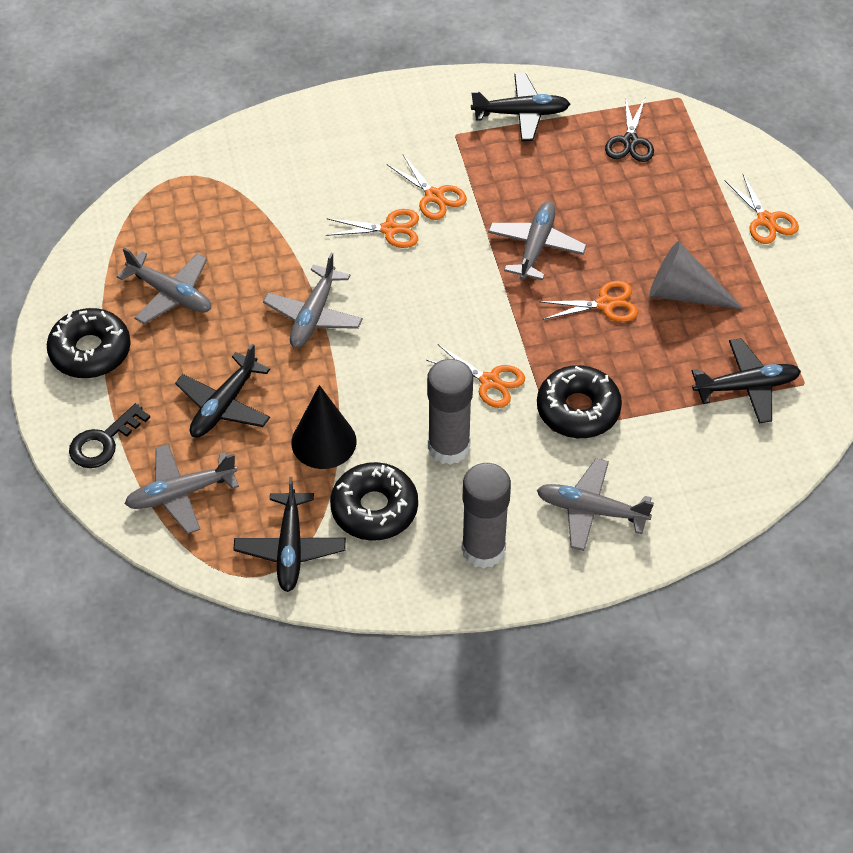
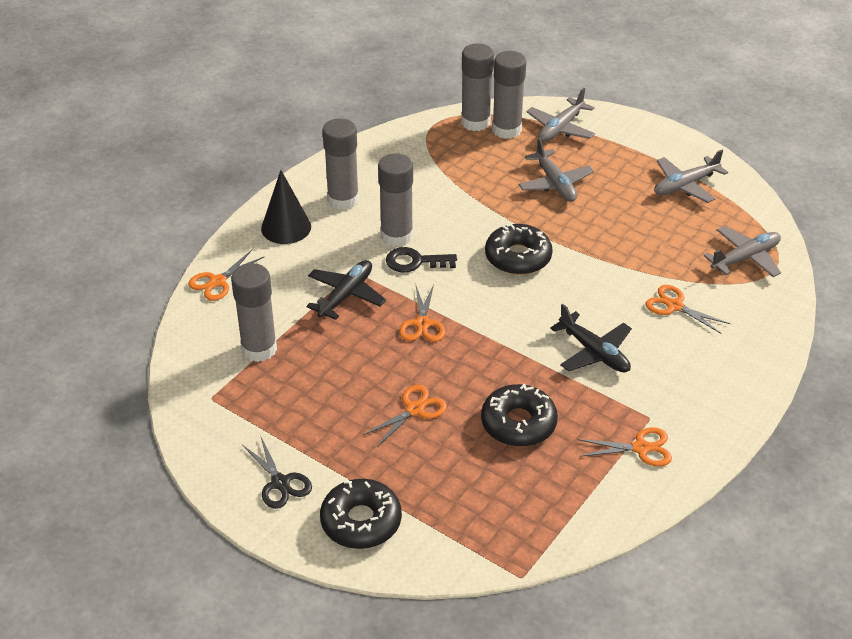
black plane: 4 -> 2
grey cone: 1 -> 0
grey glue stick: 2 -> 5
grey plane: 5 -> 4

